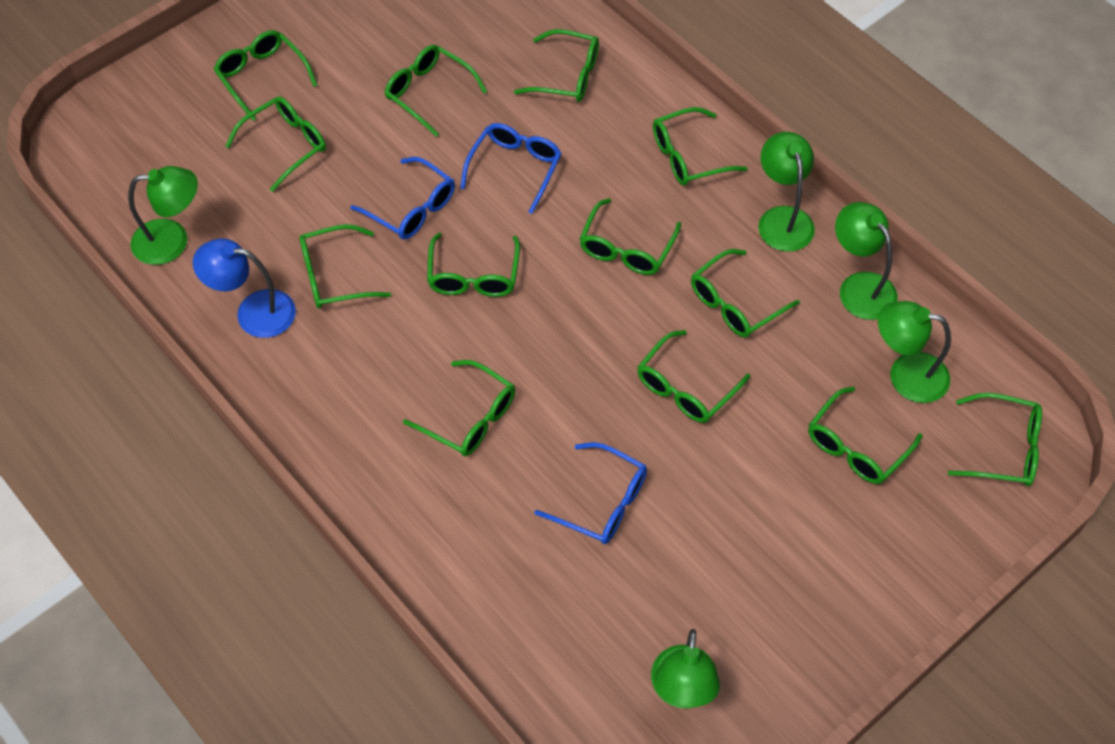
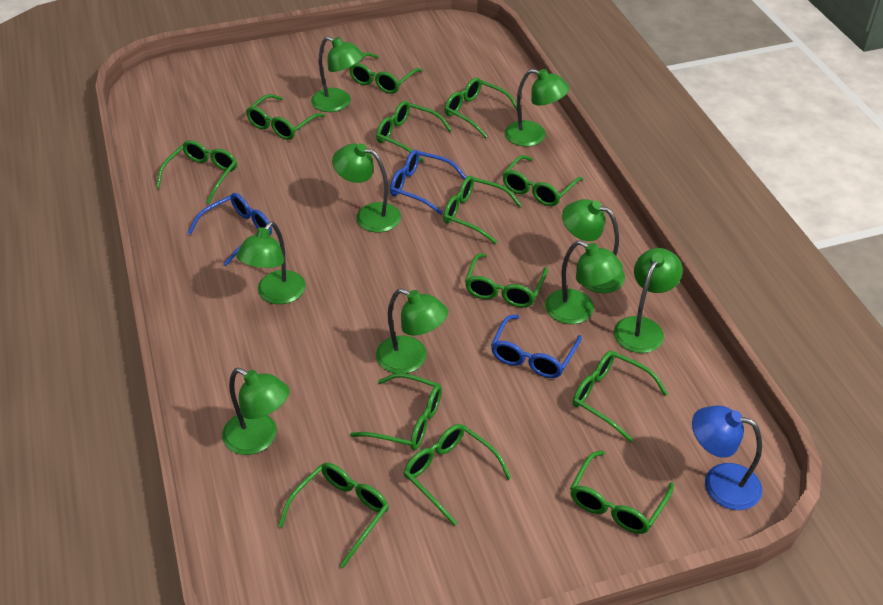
green lamp: 5 -> 9

